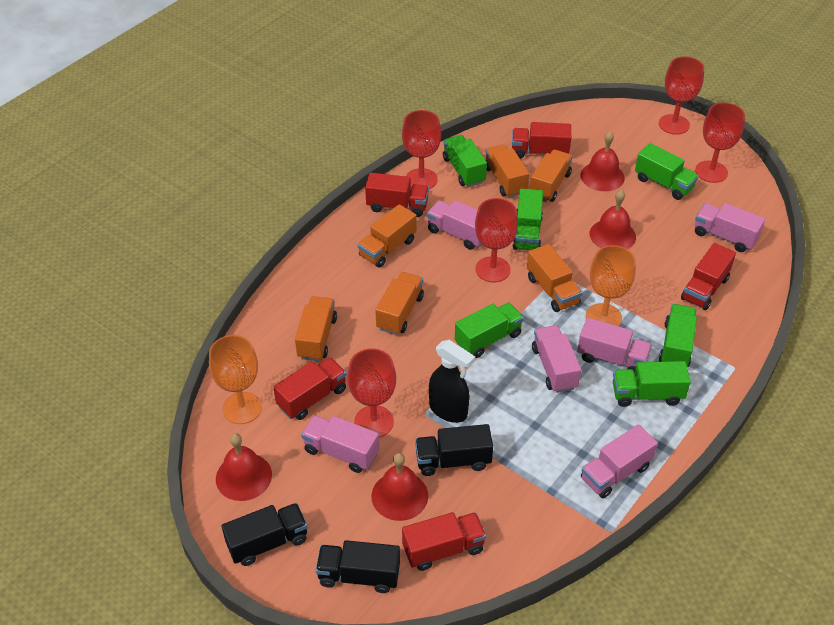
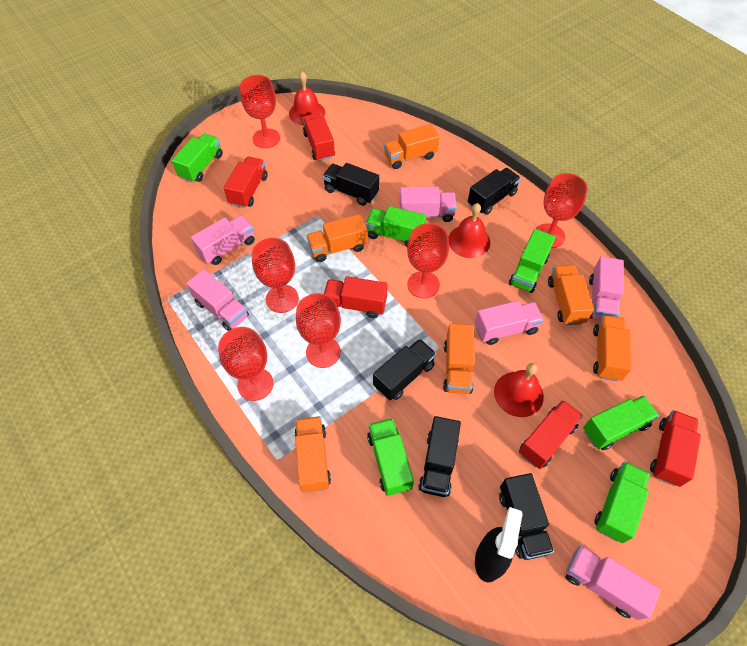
black truck: 3 -> 5
orange goblet: 2 -> 0
red bell: 4 -> 3
red goblet: 5 -> 6

